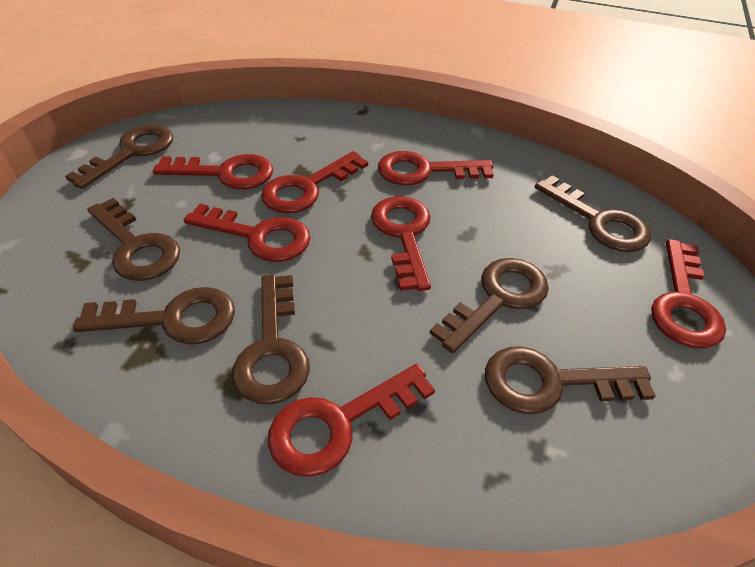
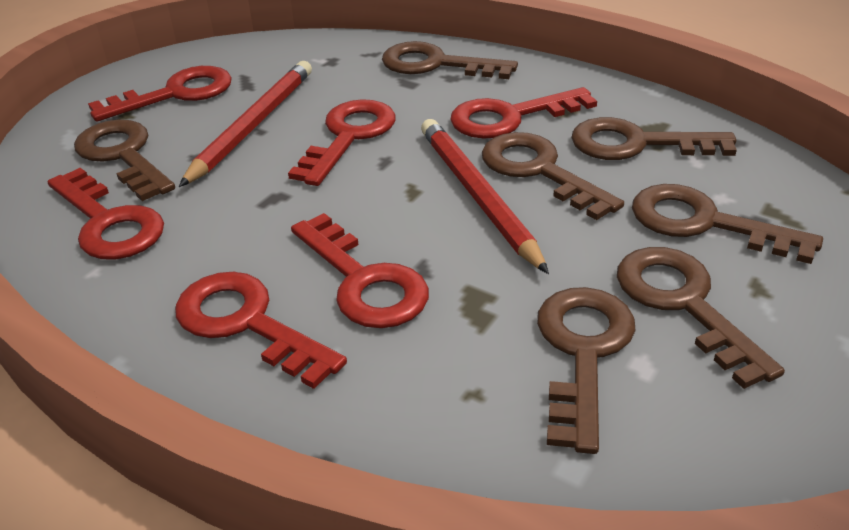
red key: 7 -> 6
red pencil: 0 -> 2

